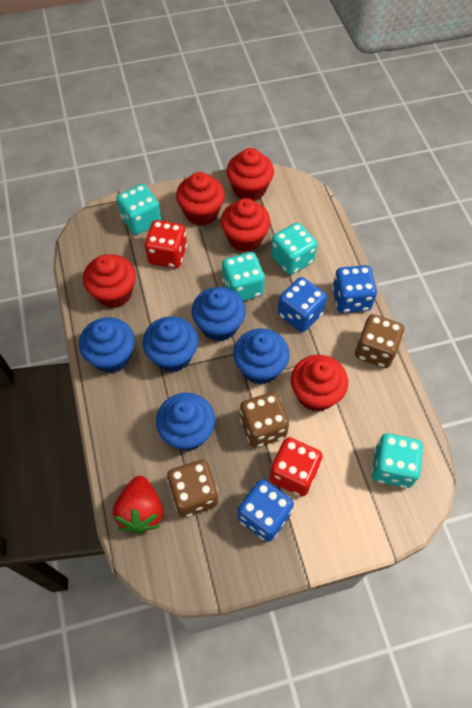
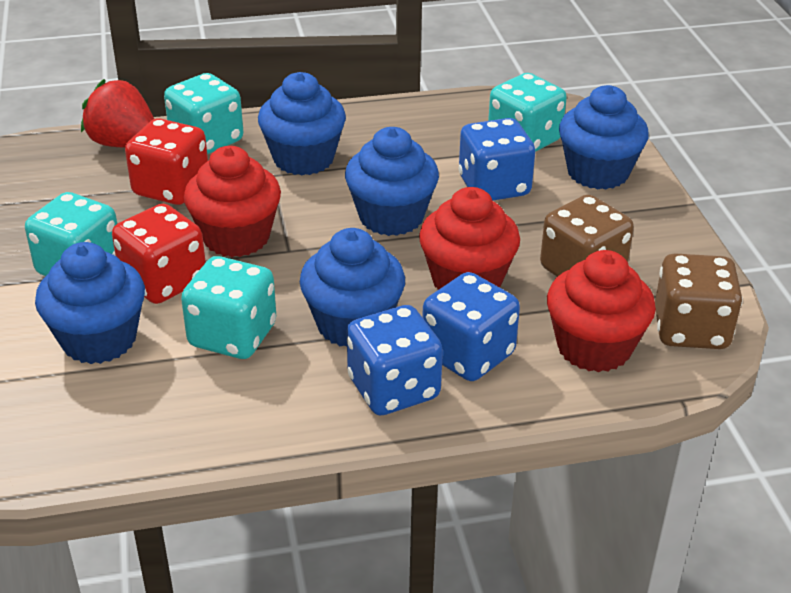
brown dice: 3 -> 2
red cupcake: 5 -> 3

